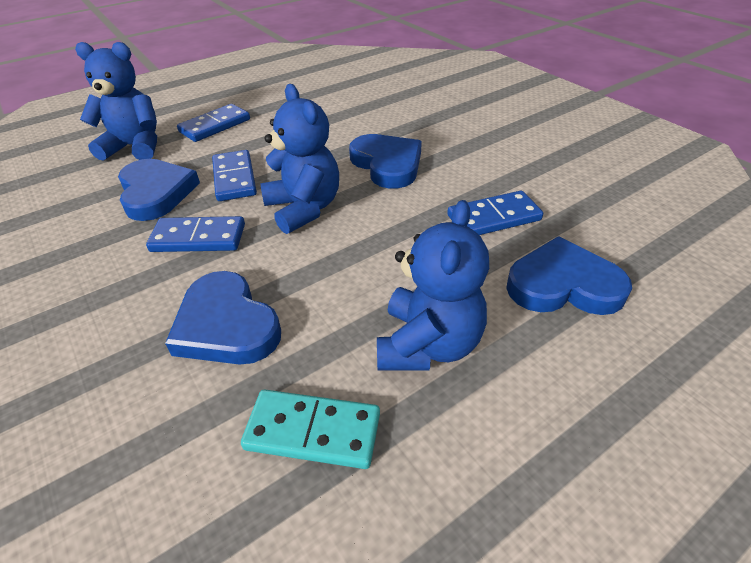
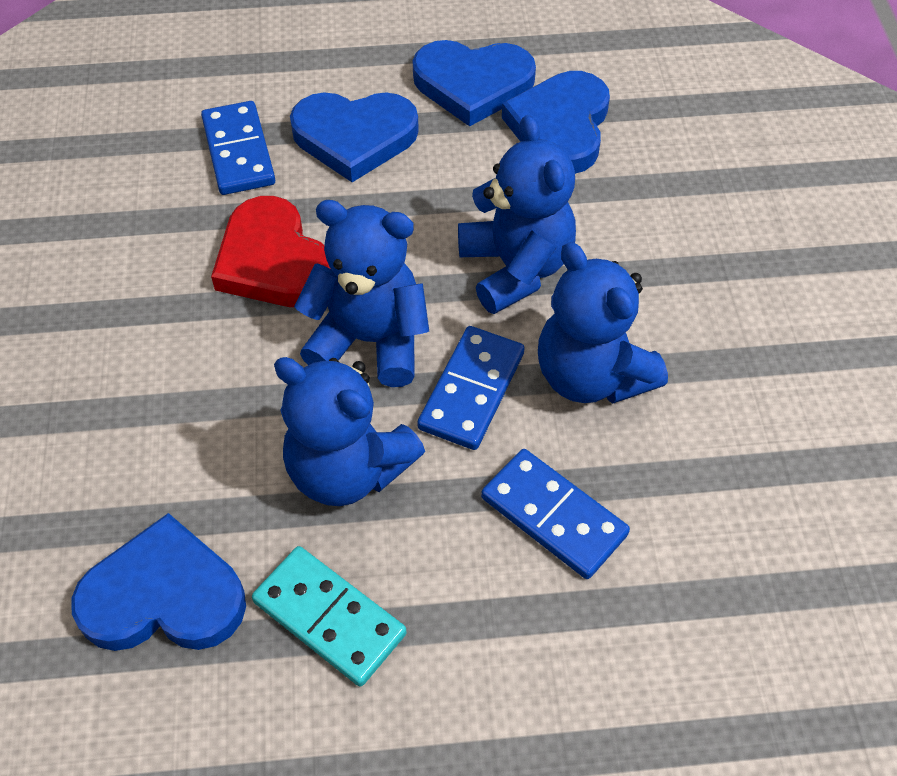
blue domino: 4 -> 3
blue teddy bear: 3 -> 4
red heart: 0 -> 1

